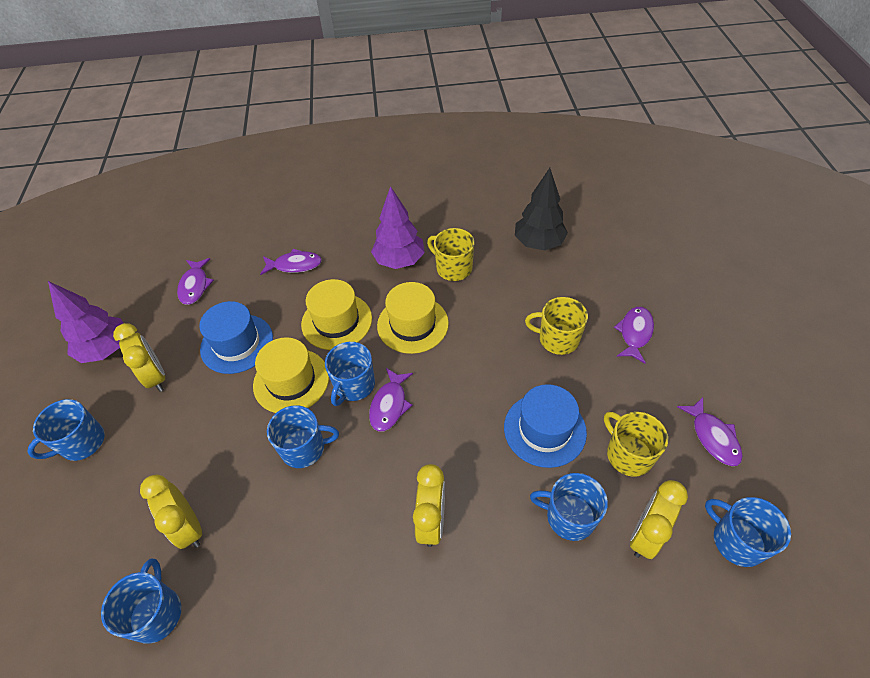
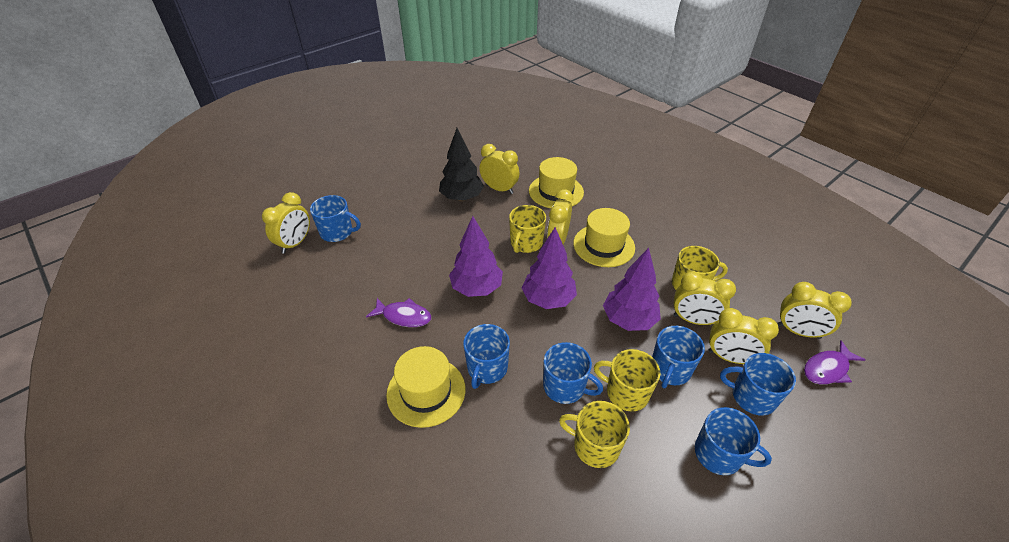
blue hat: 2 -> 0
purple fish: 5 -> 2
purple tree: 2 -> 3
yellow clock: 4 -> 6
yellow mug: 3 -> 4

